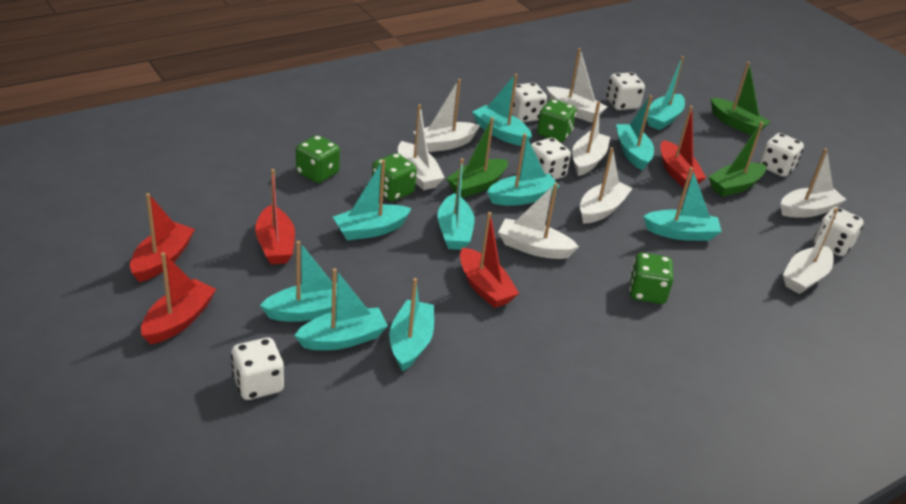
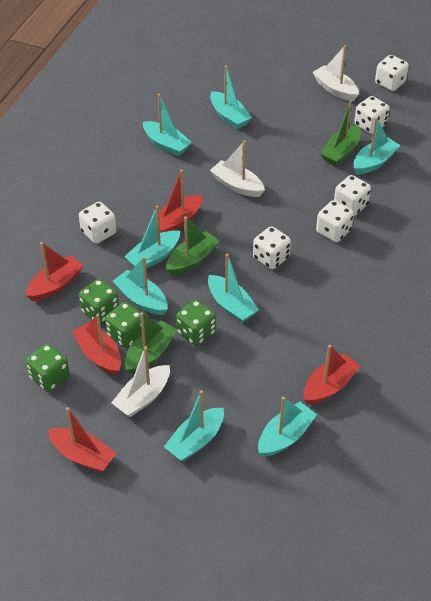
turquoise boat: 10 -> 8
white boat: 8 -> 3

